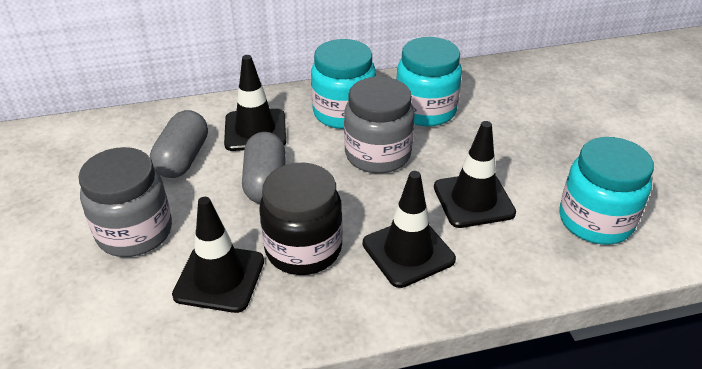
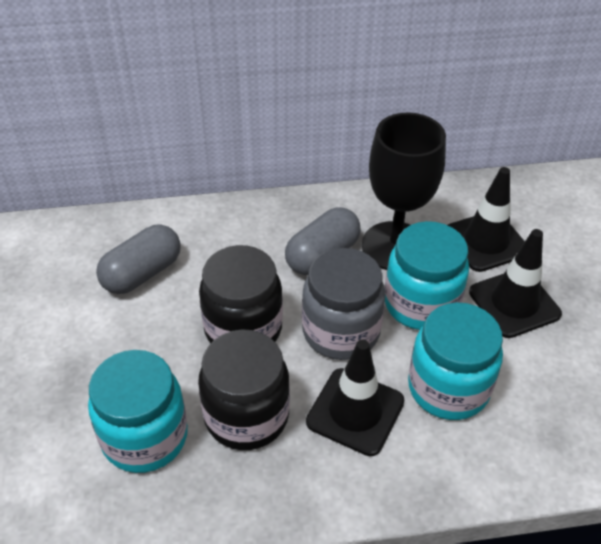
black goblet: 0 -> 1
black jar: 1 -> 2
black traffic cone: 4 -> 3
grey jar: 2 -> 1

